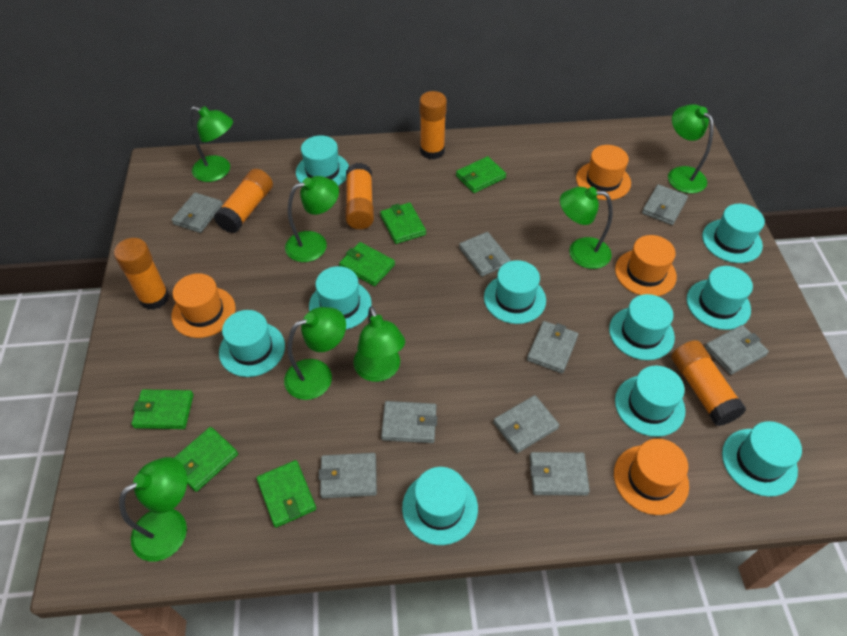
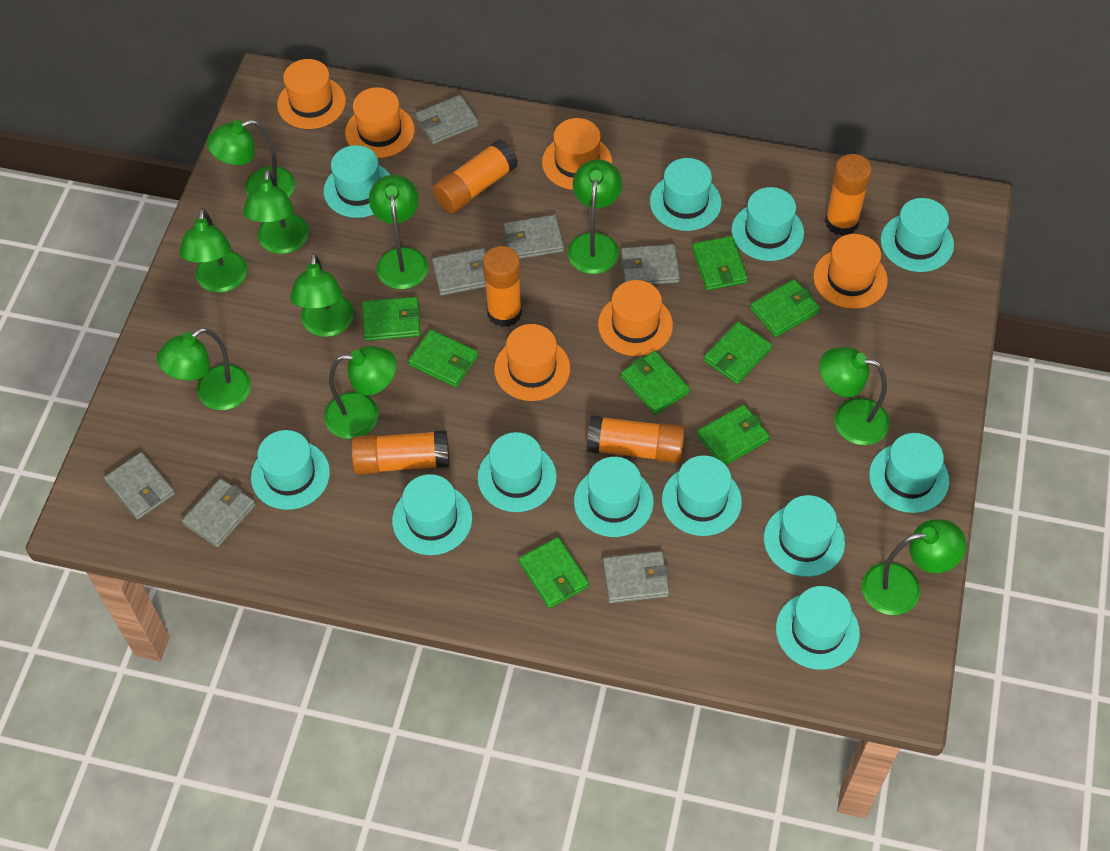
green lamp: 7 -> 10
green wallet: 6 -> 8
grey wallet: 9 -> 7
orange hat: 4 -> 6
turquoise hat: 10 -> 12

